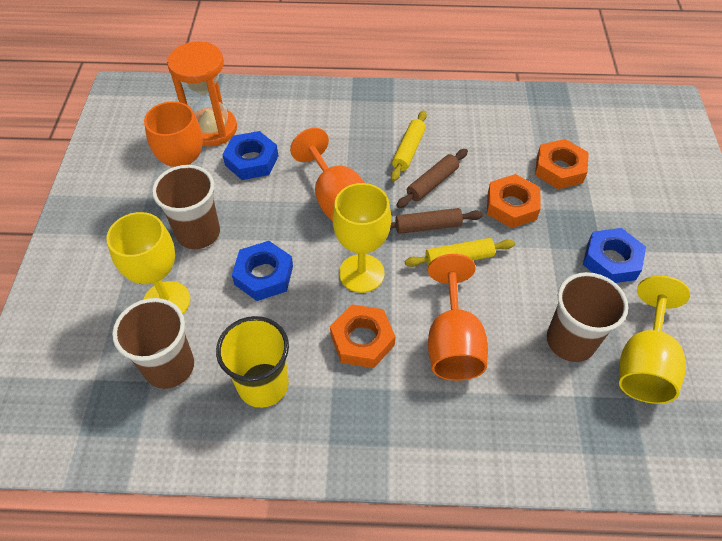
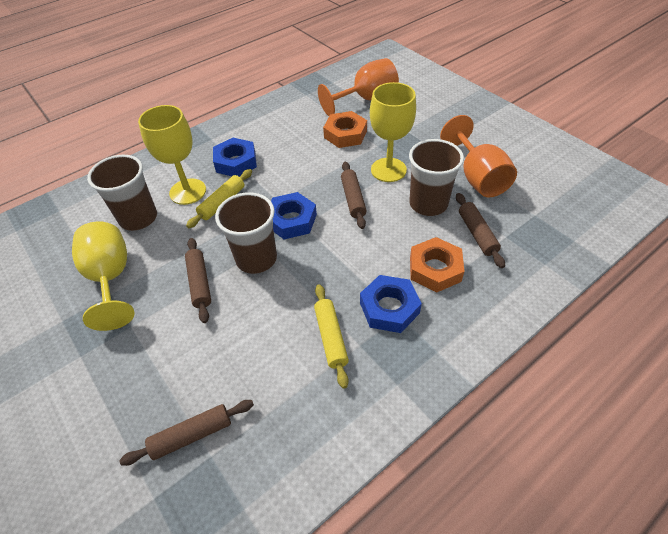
brown rolling pin: 2 -> 4
orange goblet: 3 -> 2
orange hourglass: 1 -> 0
orange nut: 3 -> 2
yellow cup: 1 -> 0

